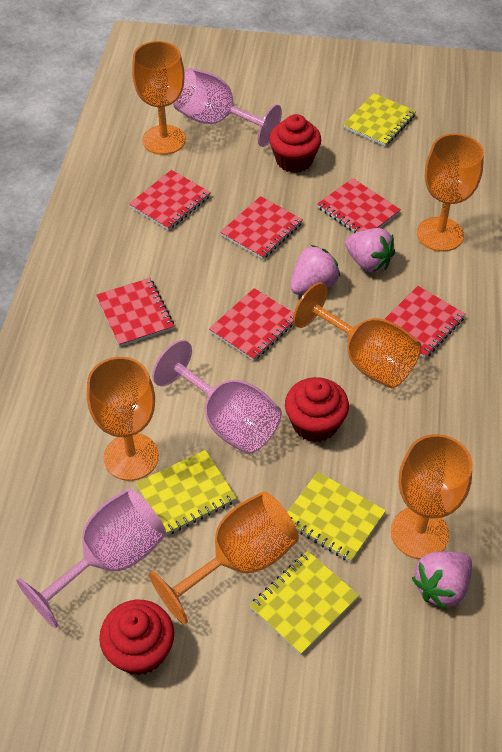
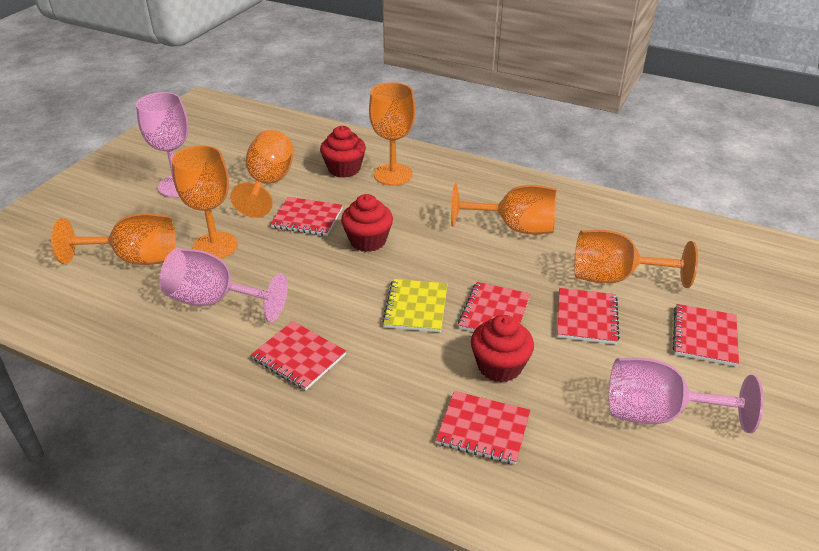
pink strawberry: 3 -> 0
yellow notebook: 4 -> 1

